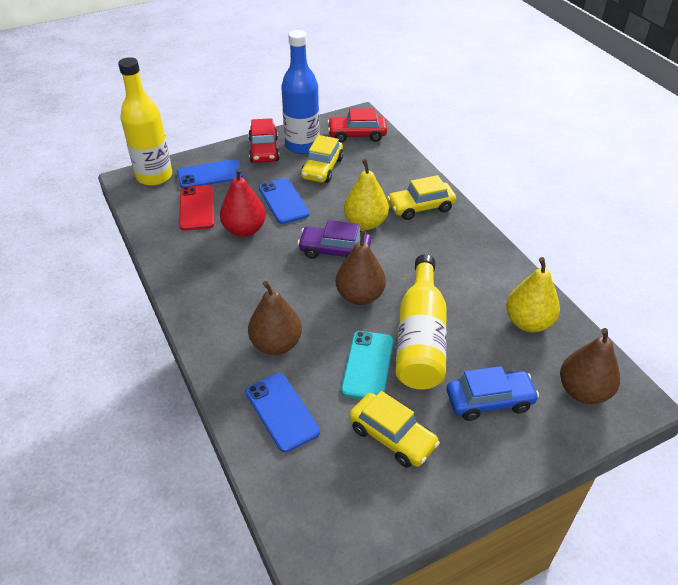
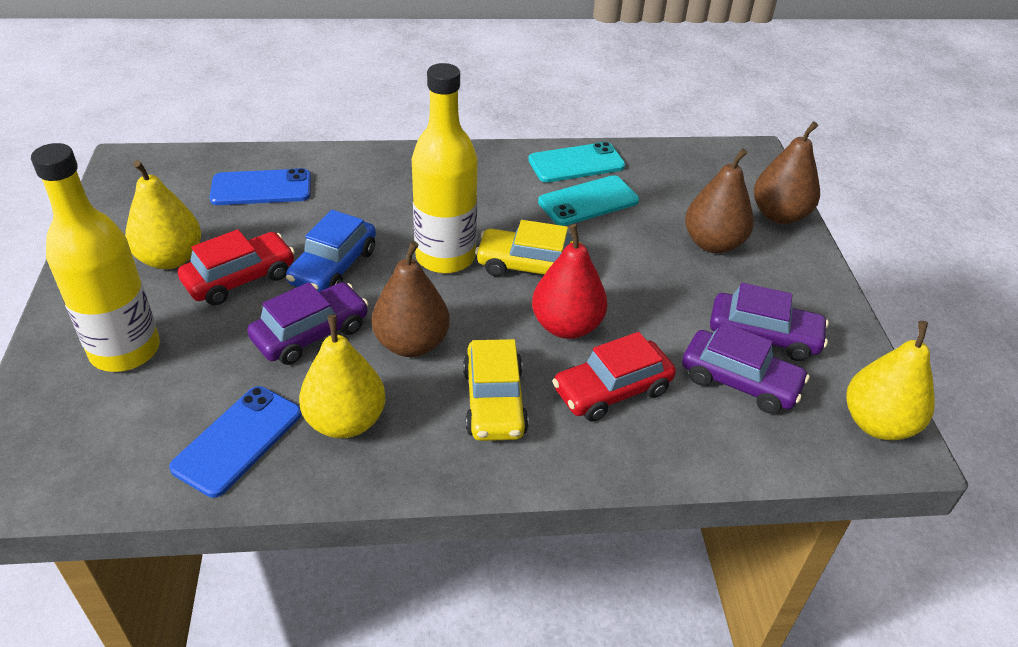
blue bottle: 1 -> 0
blue phone: 3 -> 2
purple car: 1 -> 3
red phone: 1 -> 0
turquoise phone: 1 -> 2
yellow car: 3 -> 2
yellow pear: 2 -> 3

